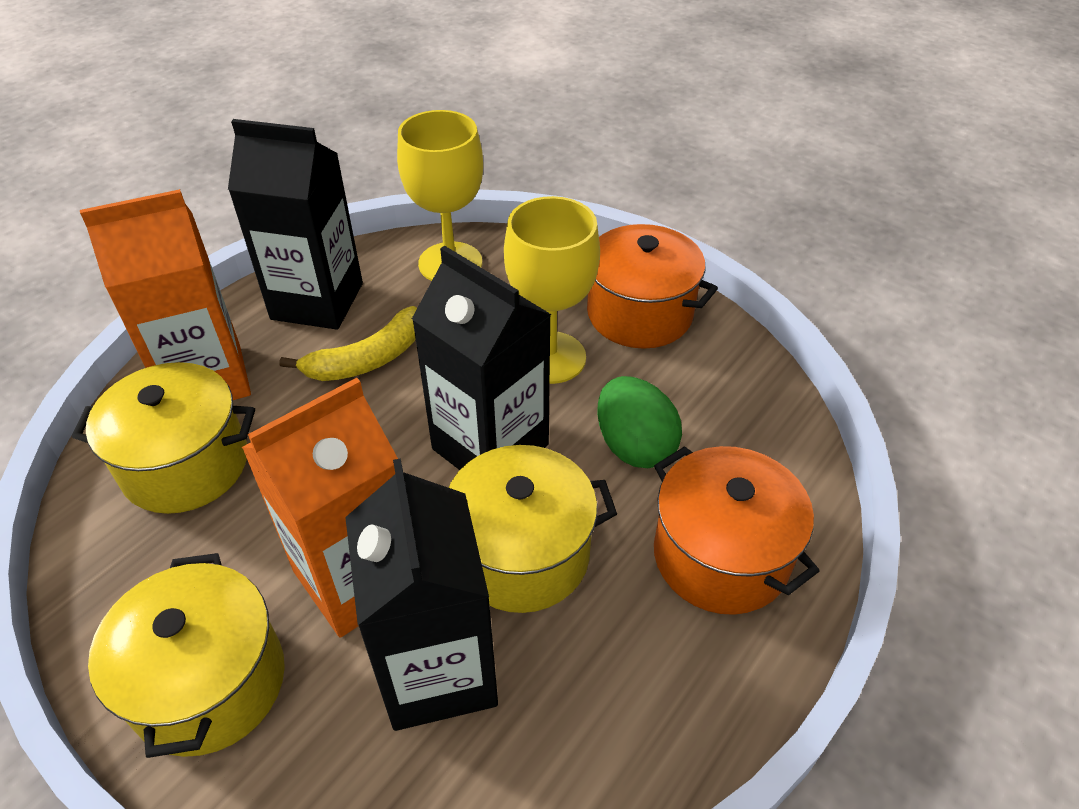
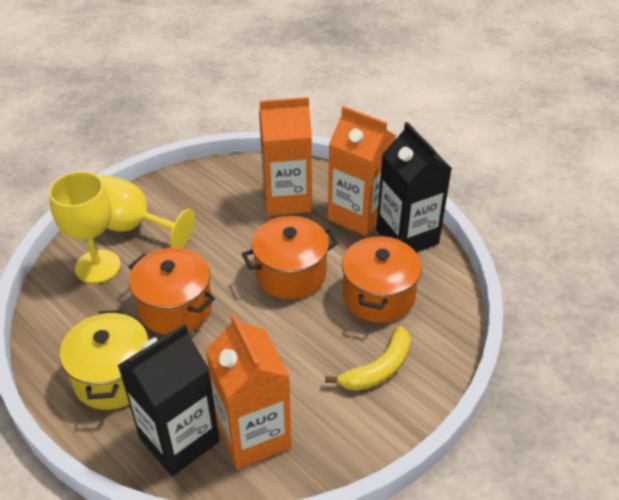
black carton: 3 -> 2
green egg: 1 -> 0
orange carton: 2 -> 3
orange pot: 2 -> 3
yellow pot: 3 -> 1

